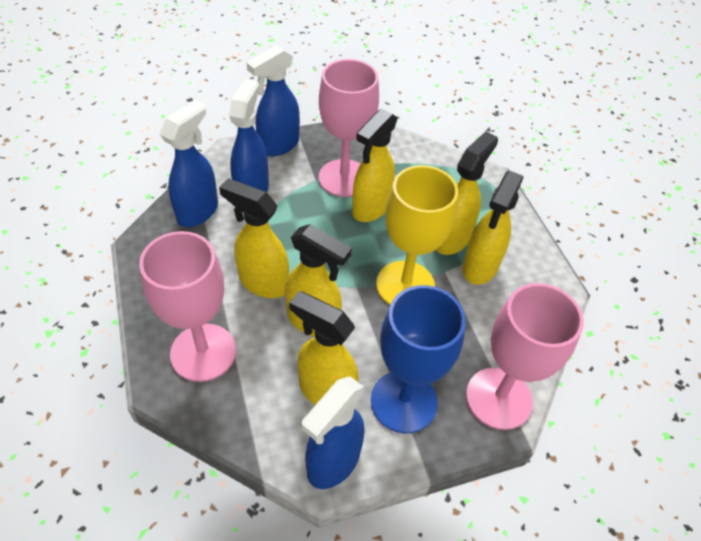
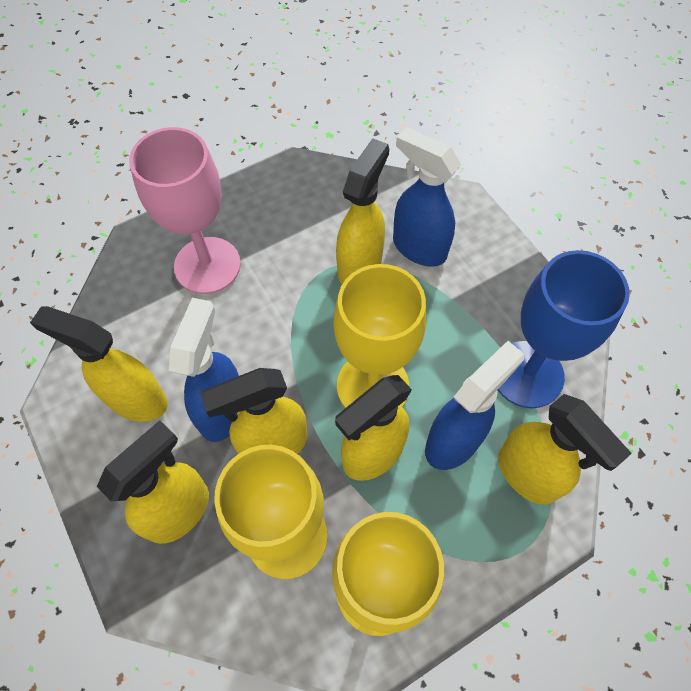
blue spray bottle: 4 -> 3
pink goblet: 3 -> 1
yellow goblet: 1 -> 3

